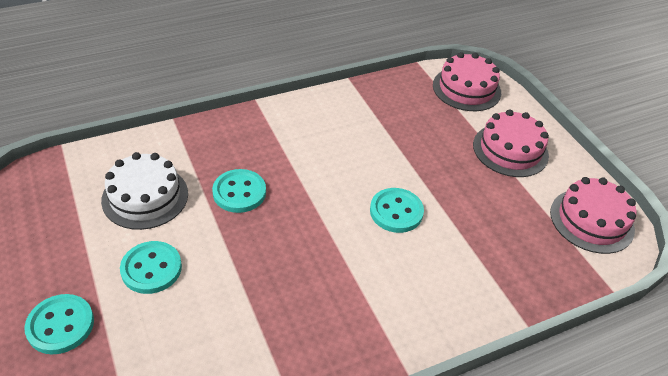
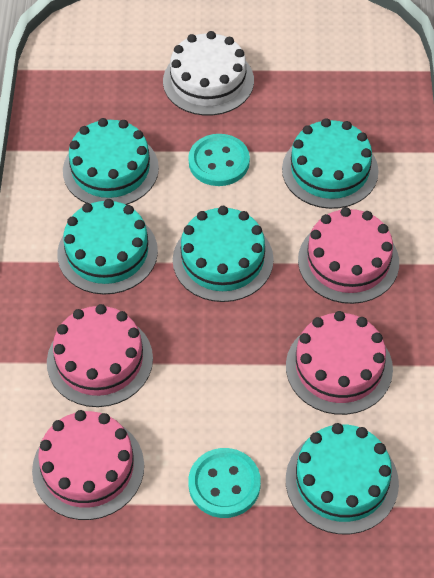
pink cake: 3 -> 4
turquoise button: 4 -> 2
turquoise cake: 0 -> 5

